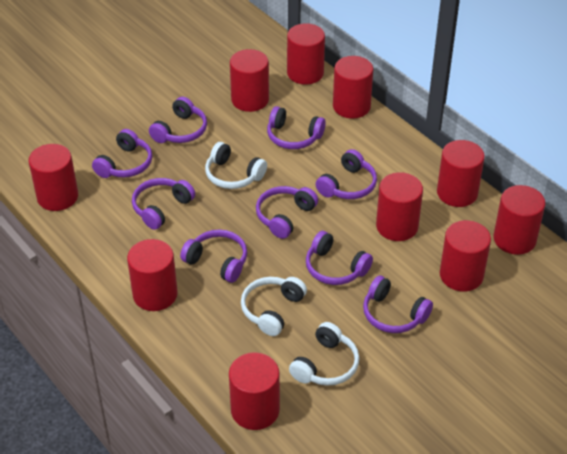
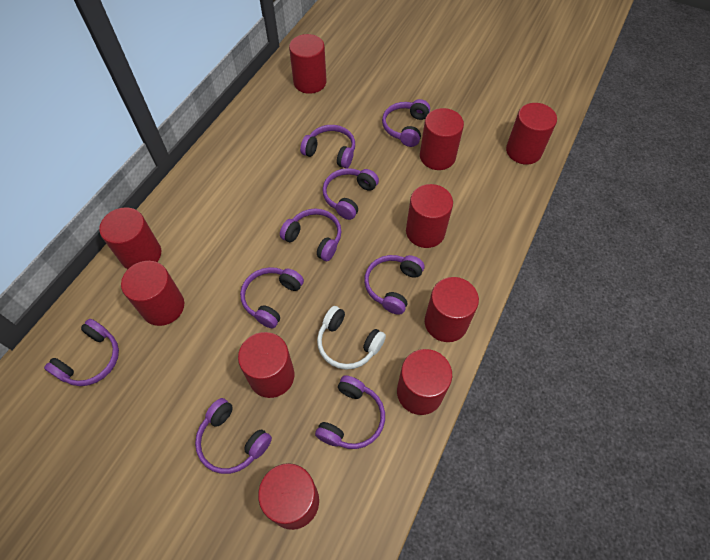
white headphones: 3 -> 1

